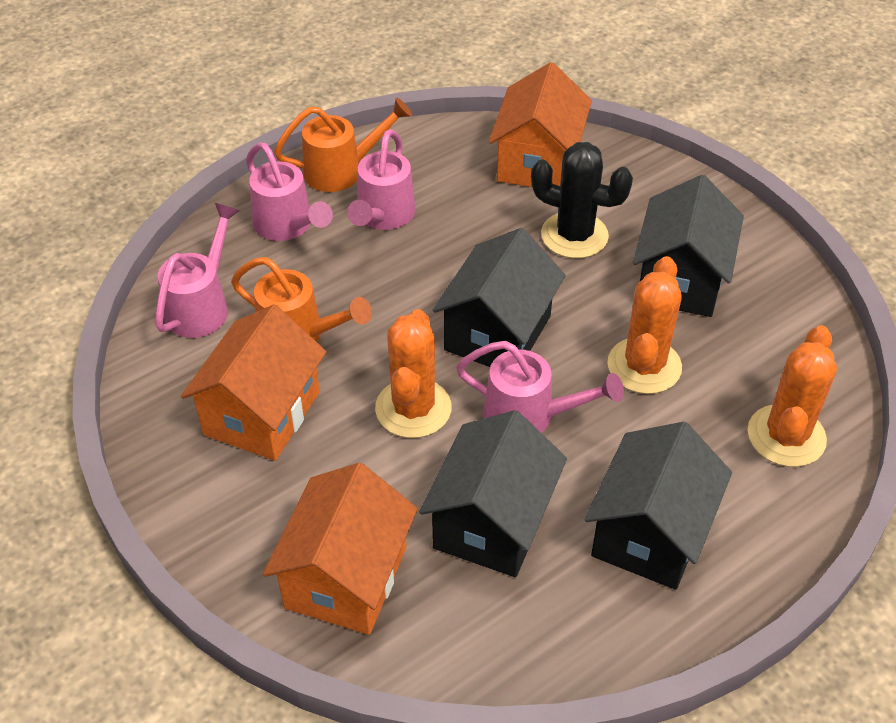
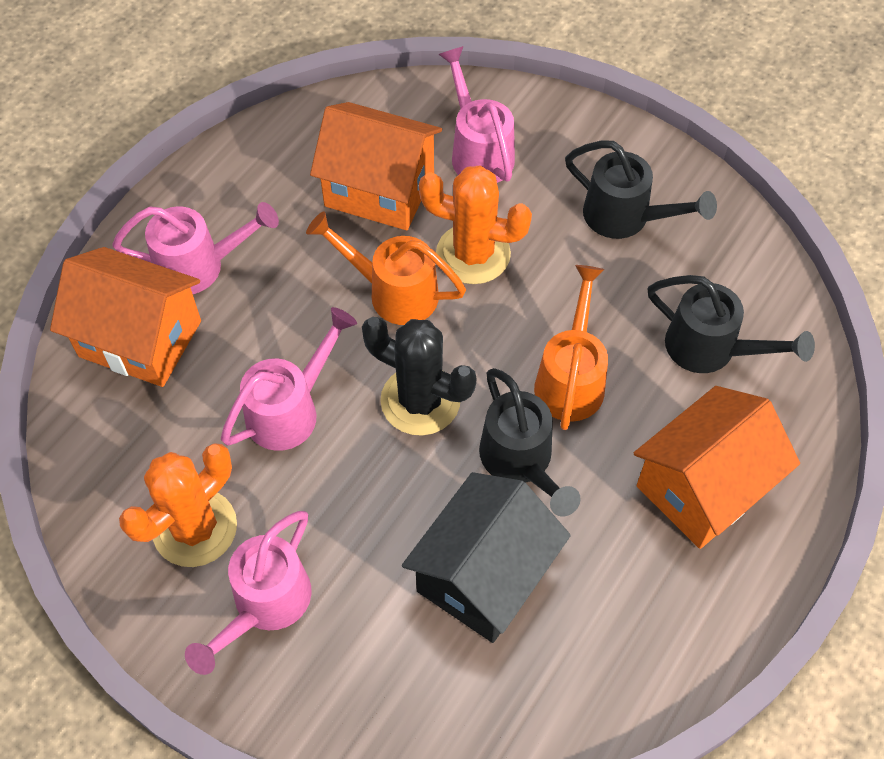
black house: 4 -> 1
black watering can: 0 -> 3
orange cactus: 3 -> 2

